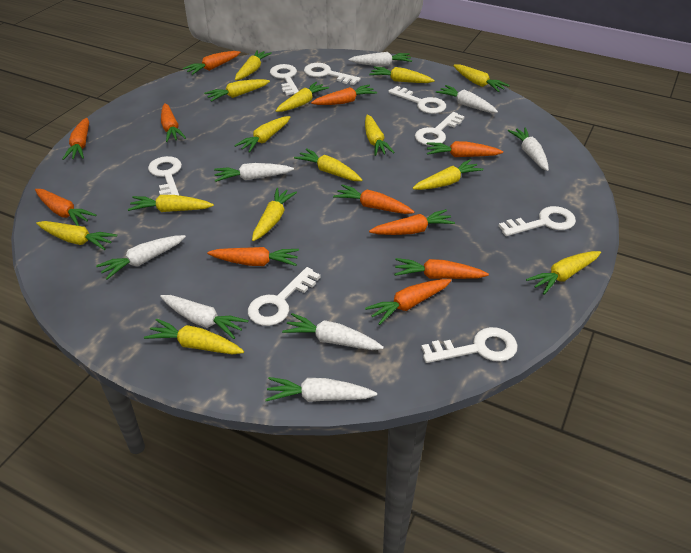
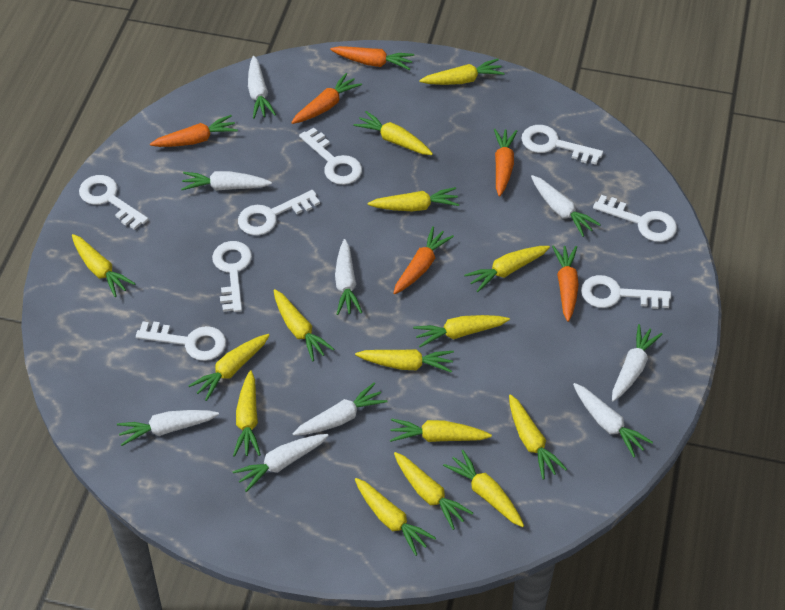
orange carrot: 11 -> 6
white carrot: 8 -> 9
yellow carrot: 14 -> 15

